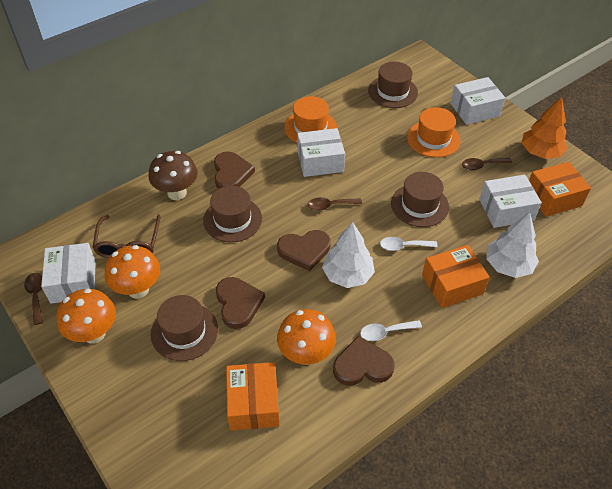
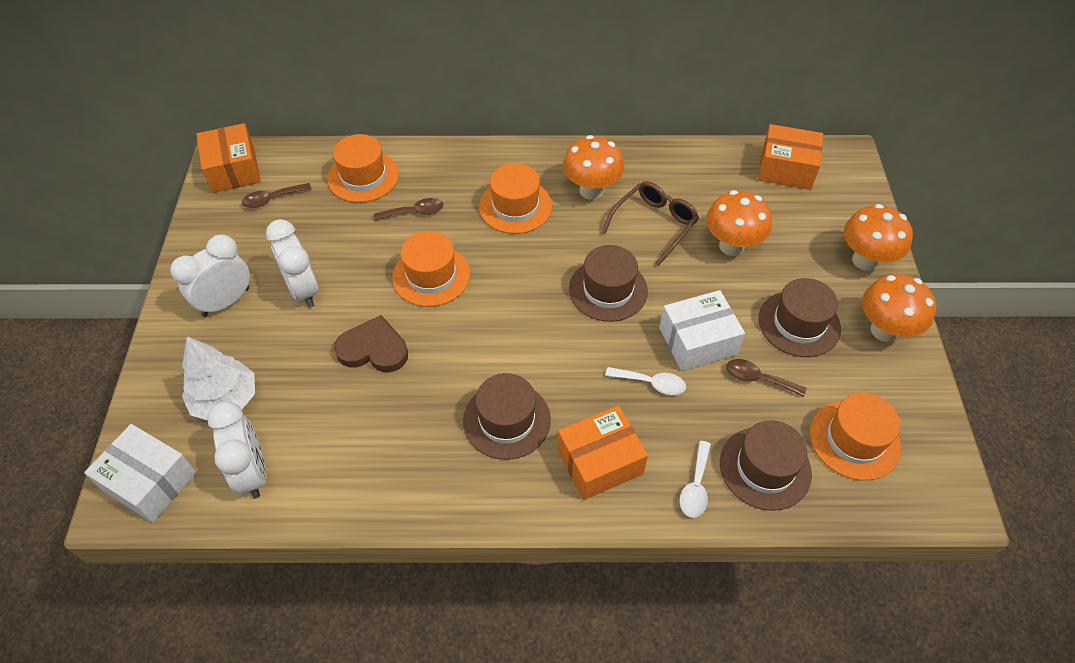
brown heart: 4 -> 1
brown mushroom: 1 -> 0
orange hat: 2 -> 4
orange mushroom: 3 -> 4
orange tree: 1 -> 0
white box: 4 -> 2
white clock: 0 -> 3
white tree: 2 -> 1

